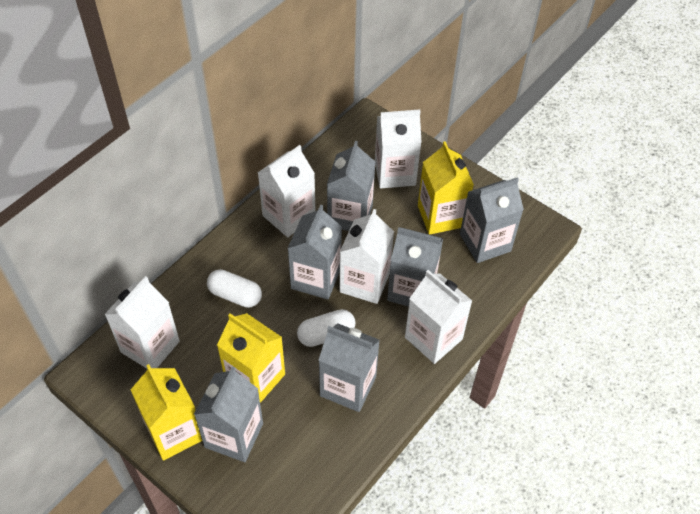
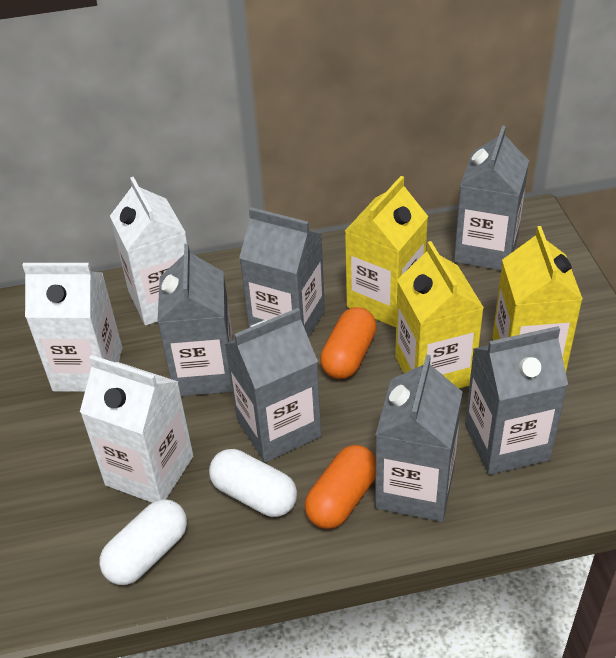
orange capsule: 0 -> 2
white carton: 5 -> 3

